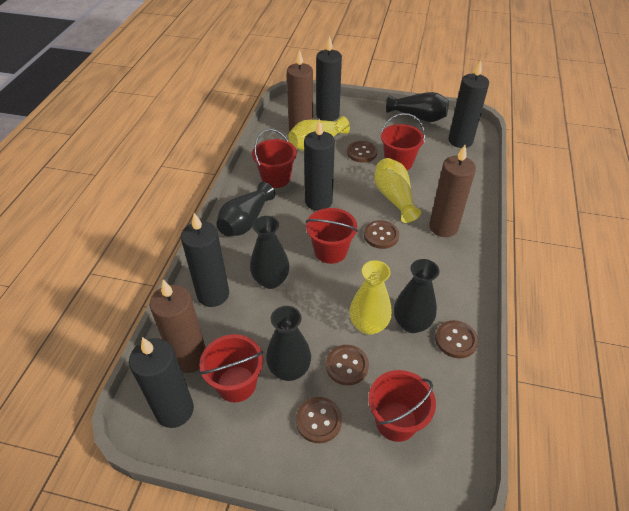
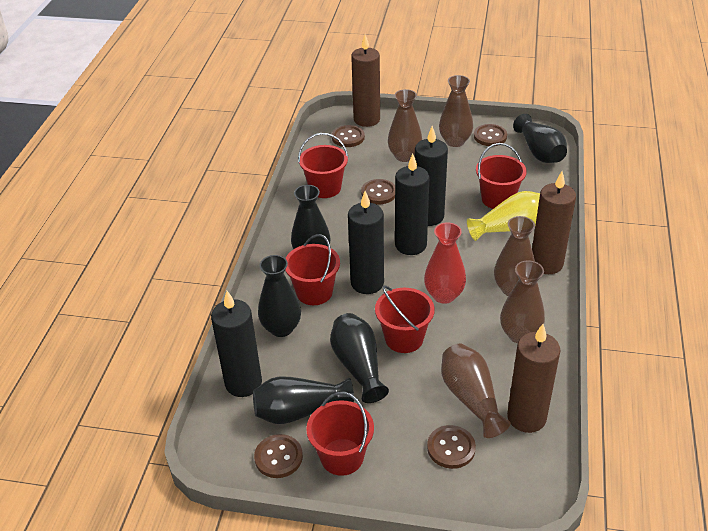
black candle: 5 -> 4
brown vase: 0 -> 5
red vase: 0 -> 1
yellow vase: 3 -> 1

